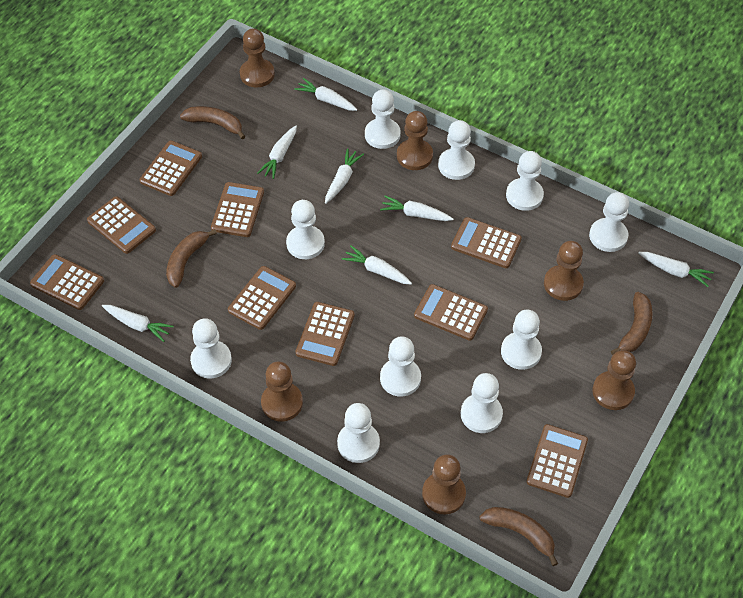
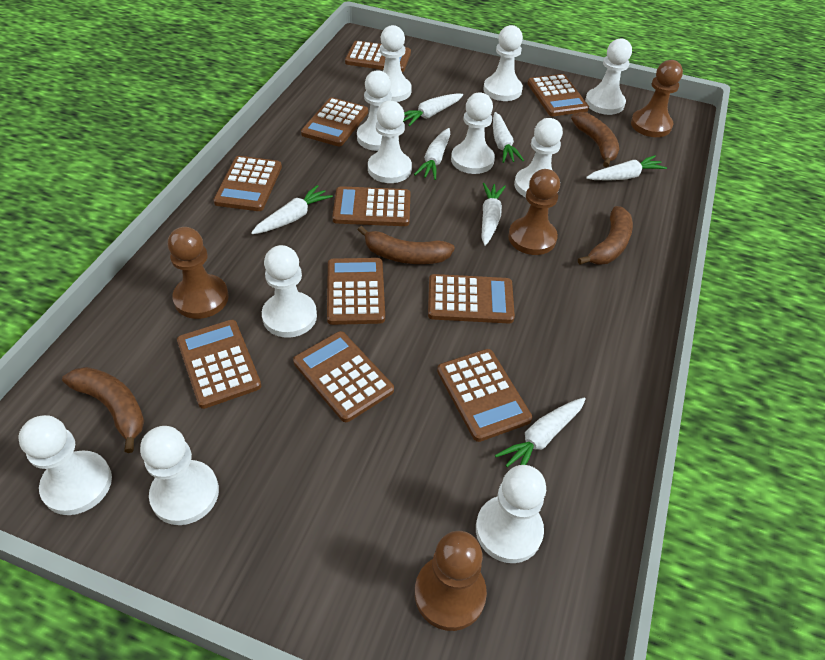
brown calculator: 9 -> 10
brown pawn: 6 -> 4
white pawn: 10 -> 11

